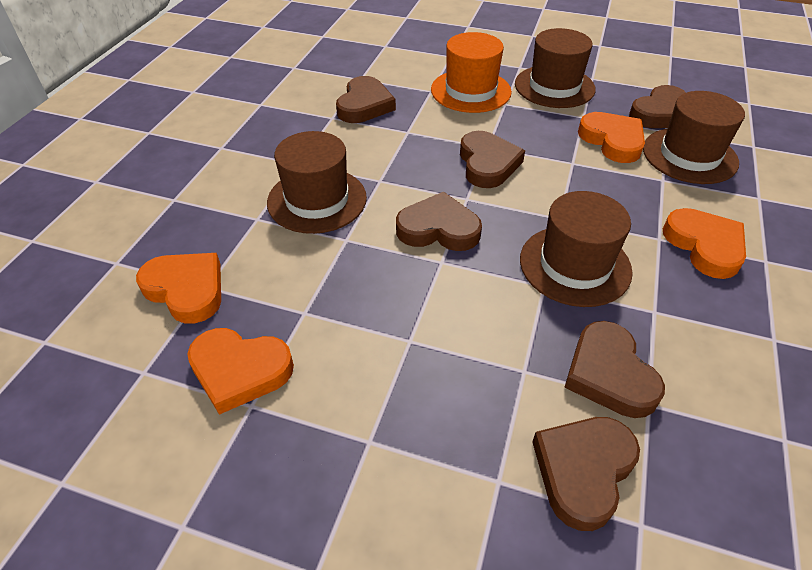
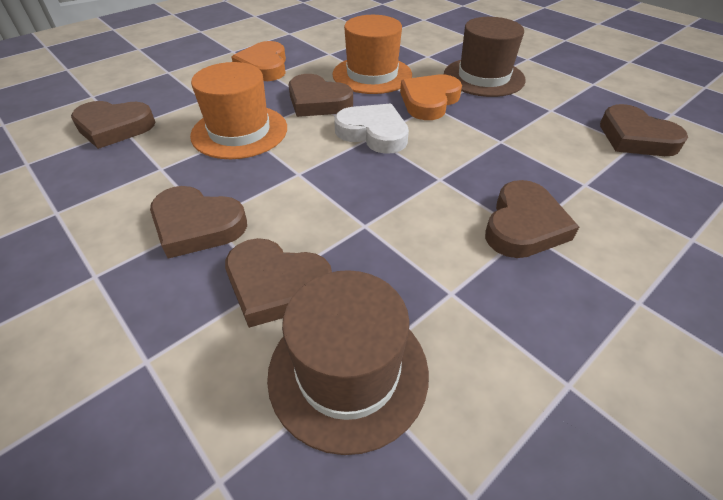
brown hat: 4 -> 2
orange hat: 1 -> 2
orange heart: 4 -> 2
white heart: 0 -> 1

